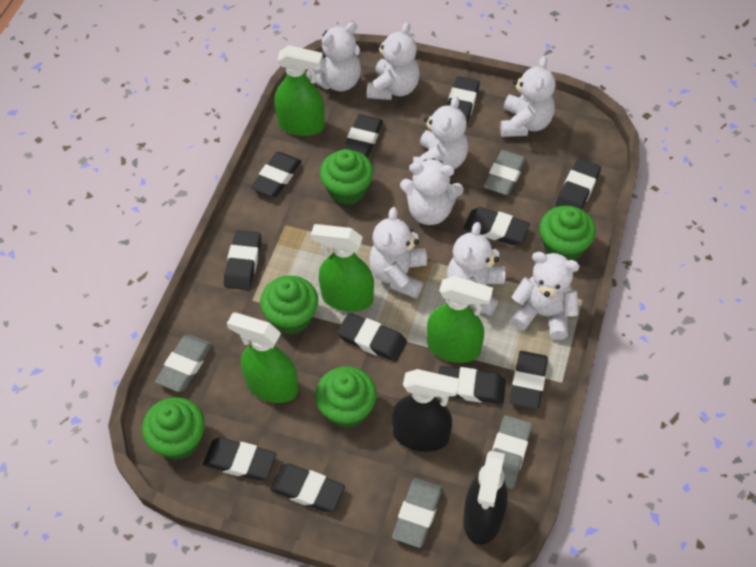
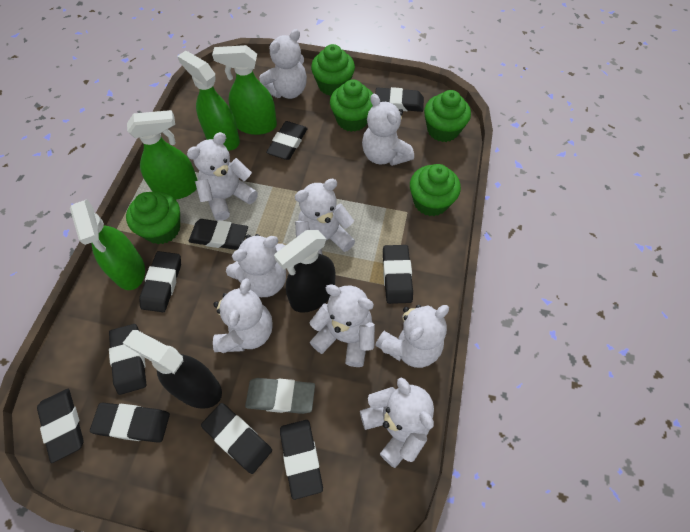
black eraser: 11 -> 10
grey eraser: 4 -> 1
white teddy bear: 8 -> 9

